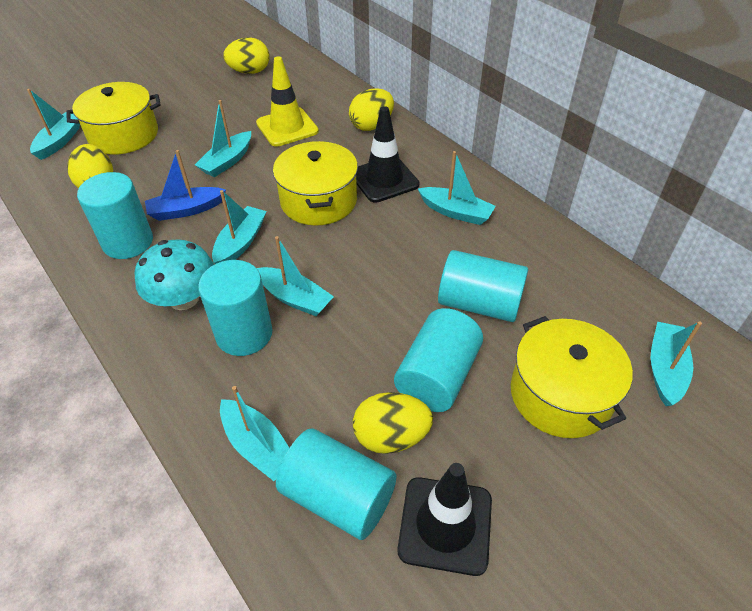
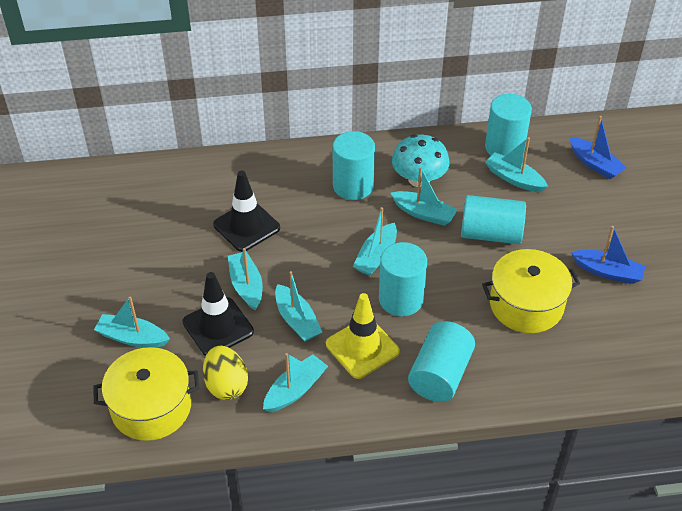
blue boat: 1 -> 2
yellow egg: 4 -> 1
yellow pot: 3 -> 2

